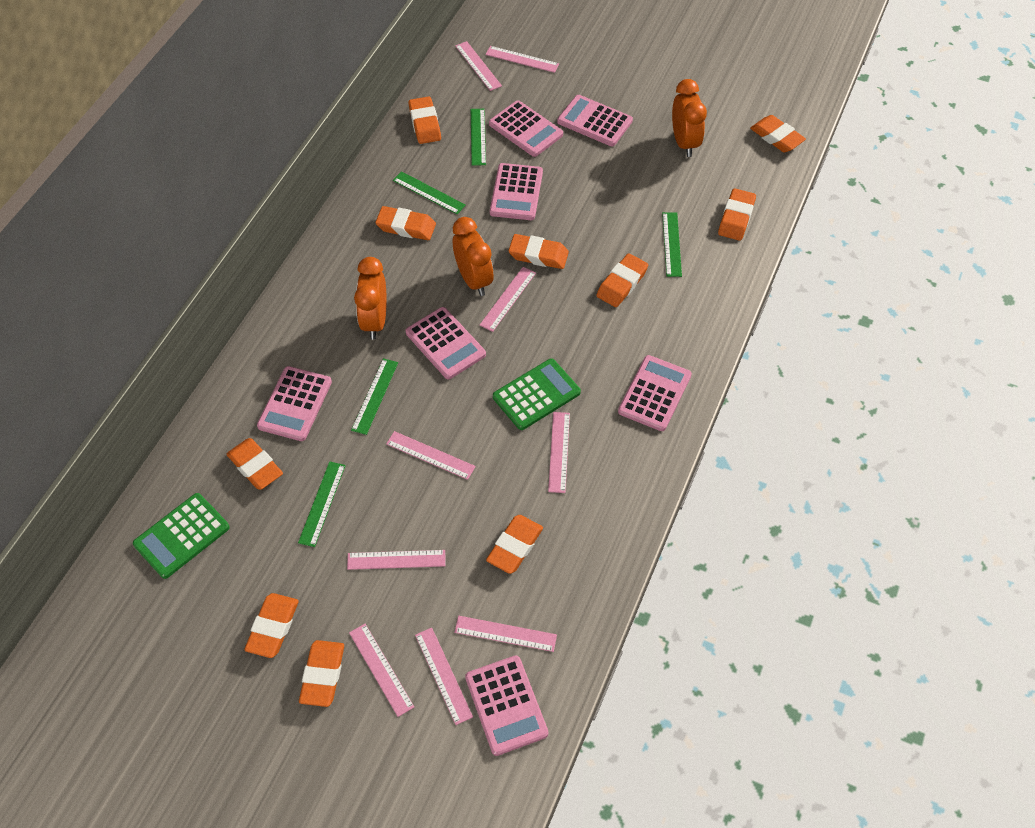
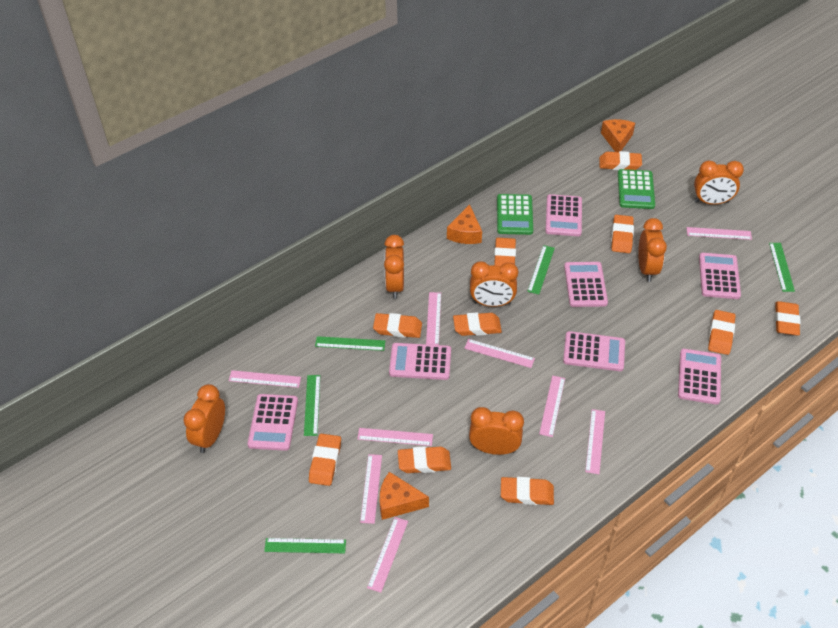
orange cheese: 0 -> 3
orange clock: 3 -> 6

